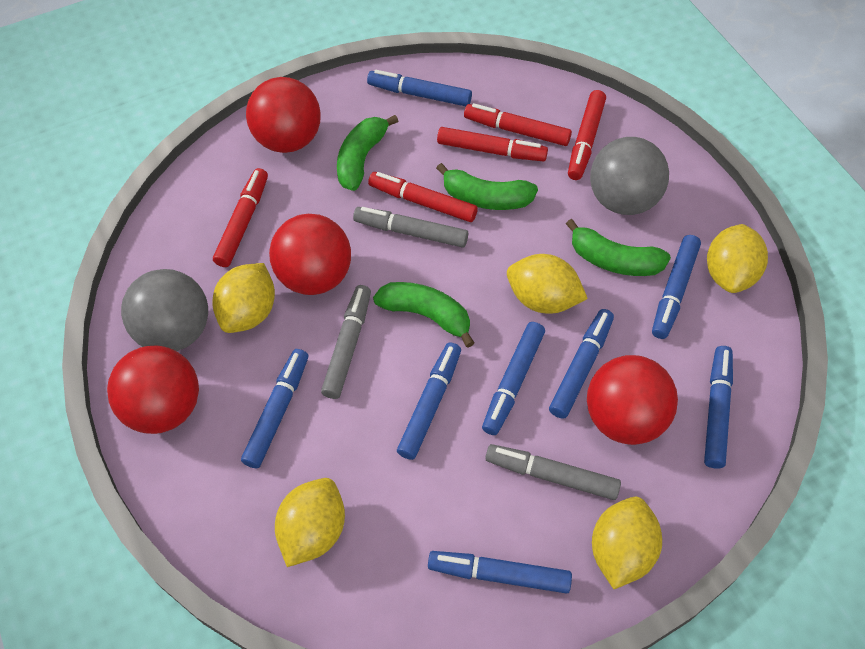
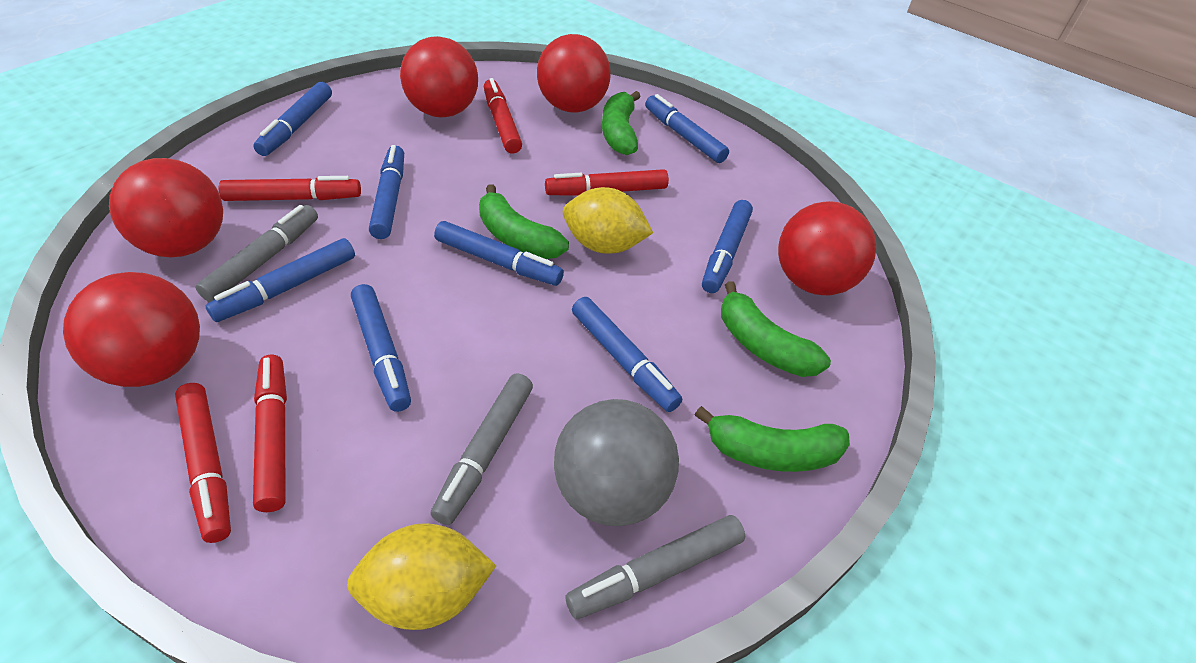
grey ball: 2 -> 1
red ball: 4 -> 5
yellow lemon: 5 -> 2

